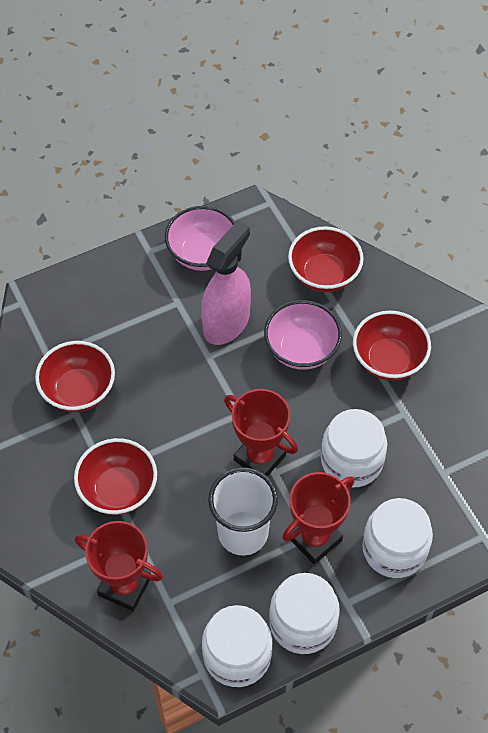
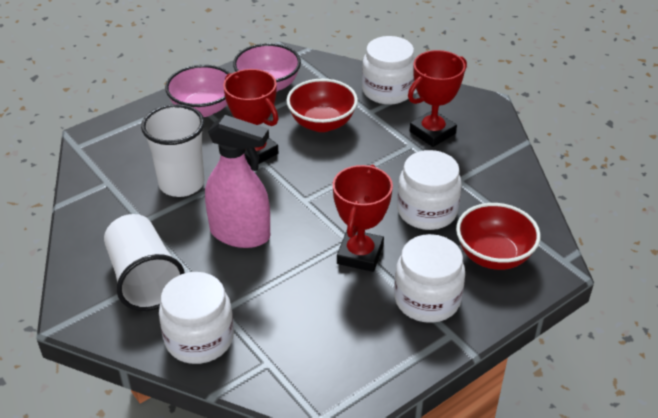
red bowl: 4 -> 2
white cup: 1 -> 2

